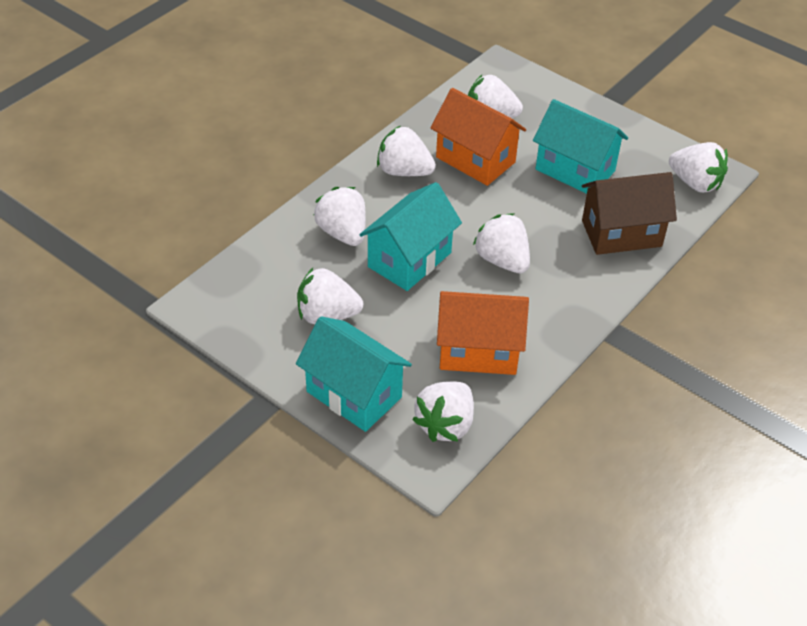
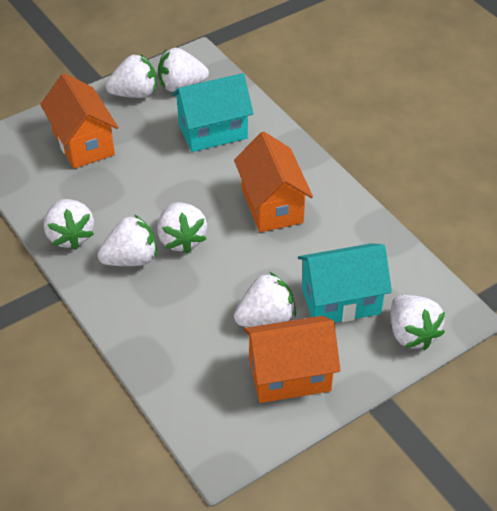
brown house: 1 -> 0
orange house: 2 -> 3
turquoise house: 3 -> 2

